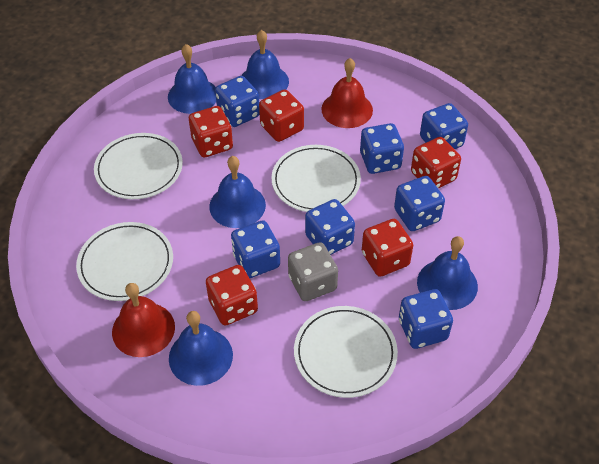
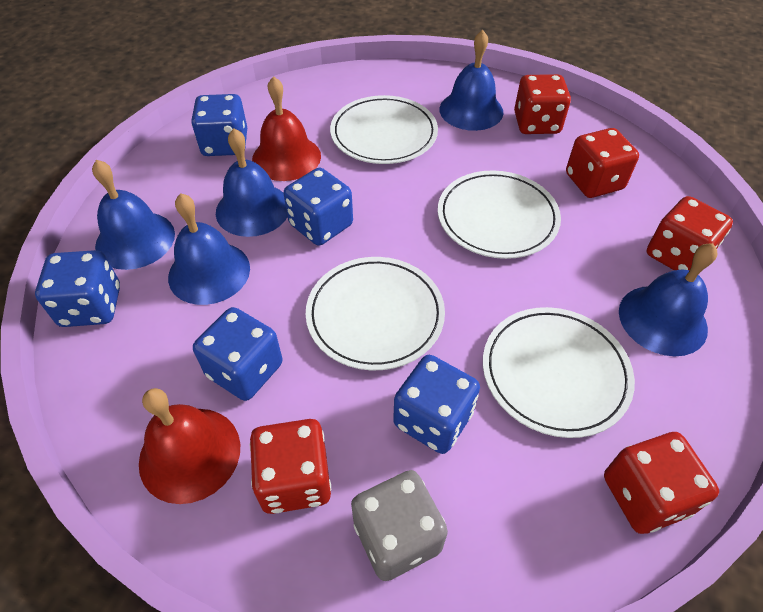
blue dice: 7 -> 5

